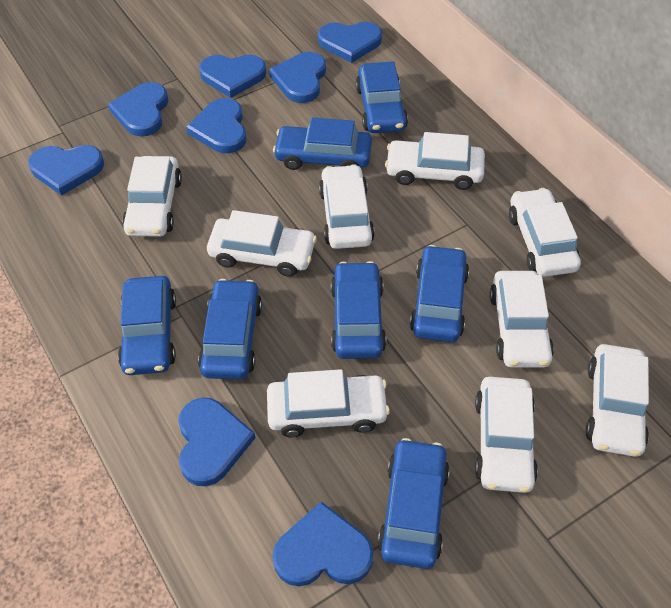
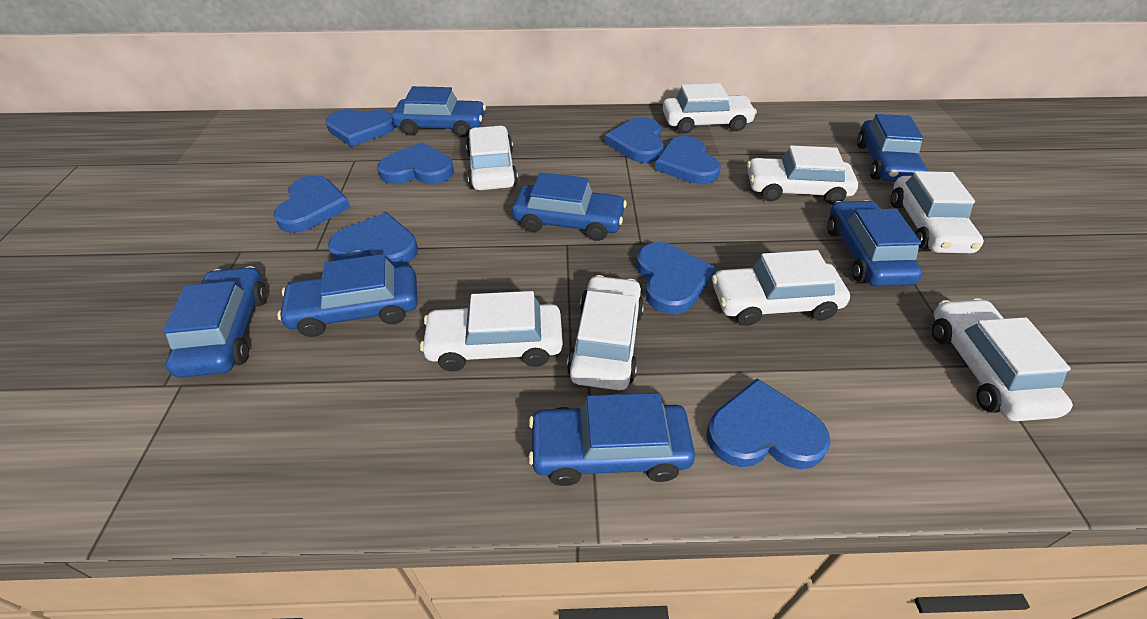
white car: 9 -> 8

